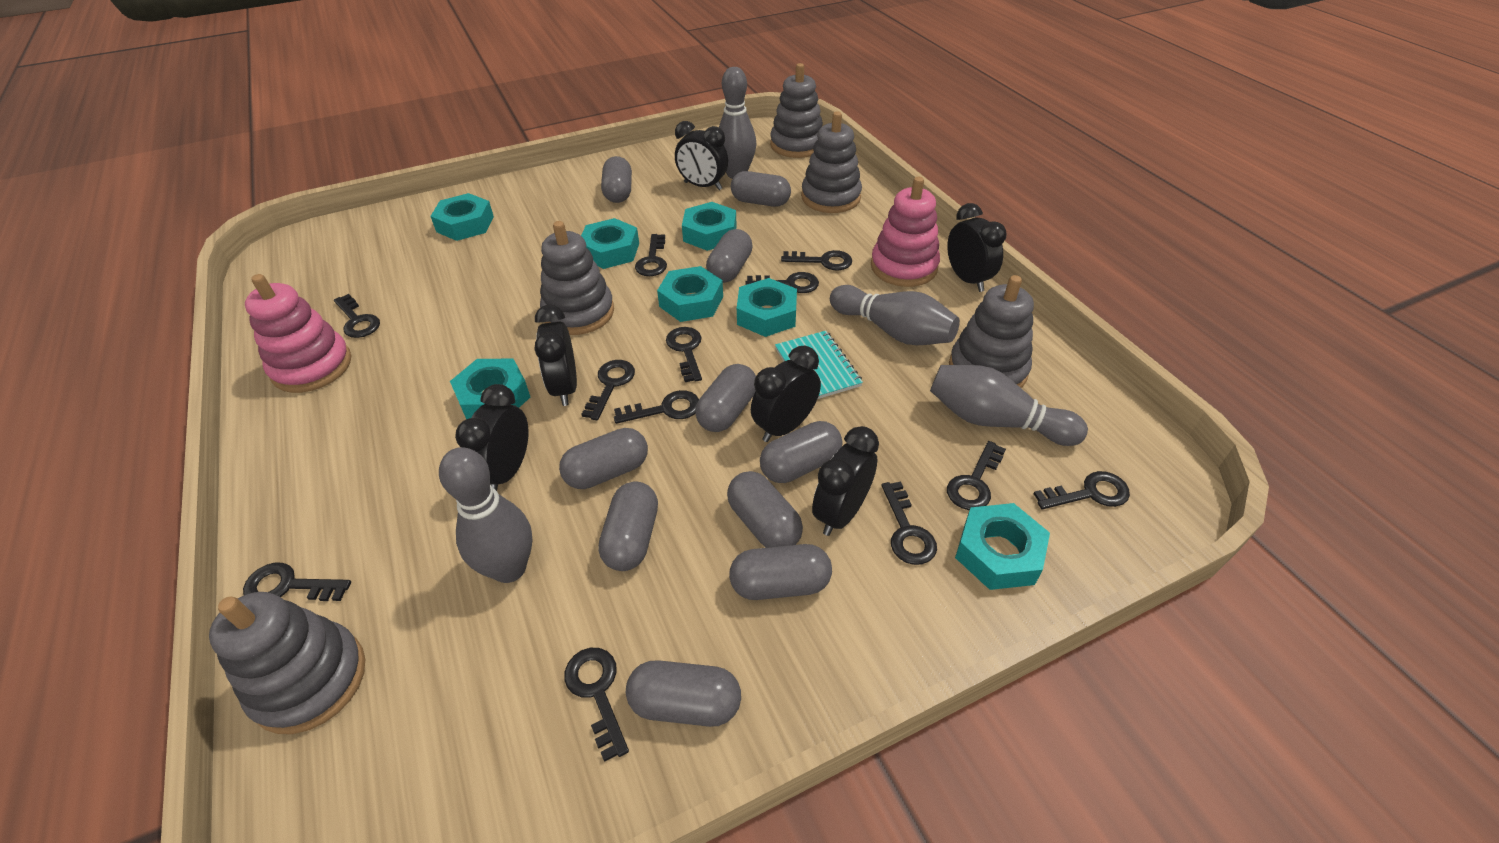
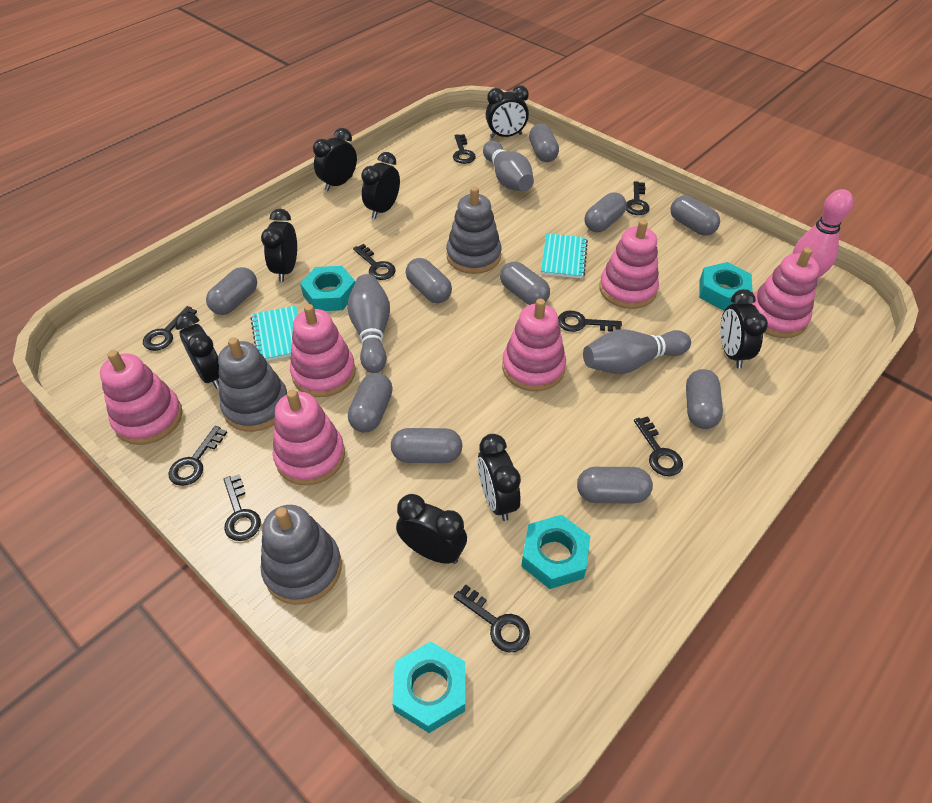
black clock: 6 -> 8
black key: 12 -> 9
grey bowling pin: 4 -> 3
grey stacking toy: 5 -> 3
pink bowling pin: 0 -> 1
pink stacking toy: 2 -> 6
turquoise notebook: 1 -> 2
turquoise nut: 7 -> 4

